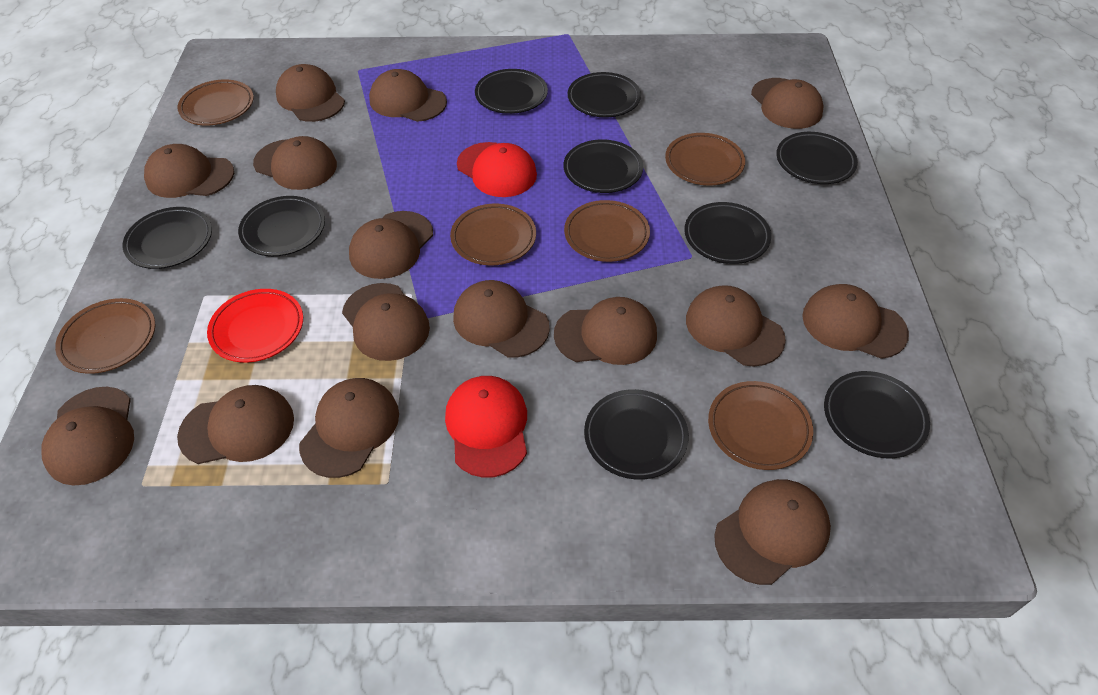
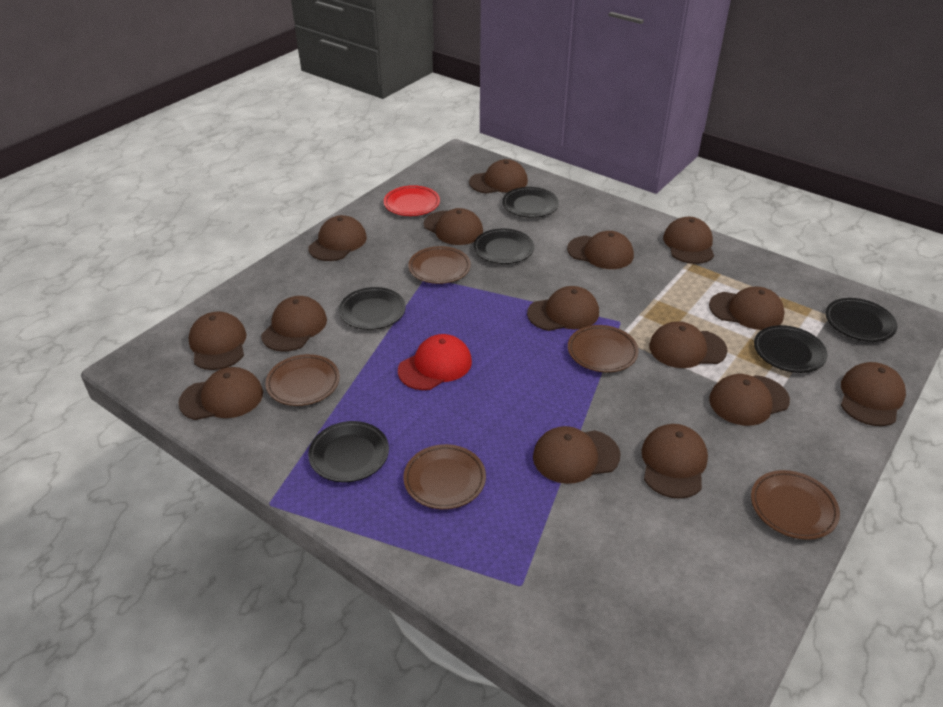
black plate: 9 -> 6
brown plate: 6 -> 5
red cap: 2 -> 1

